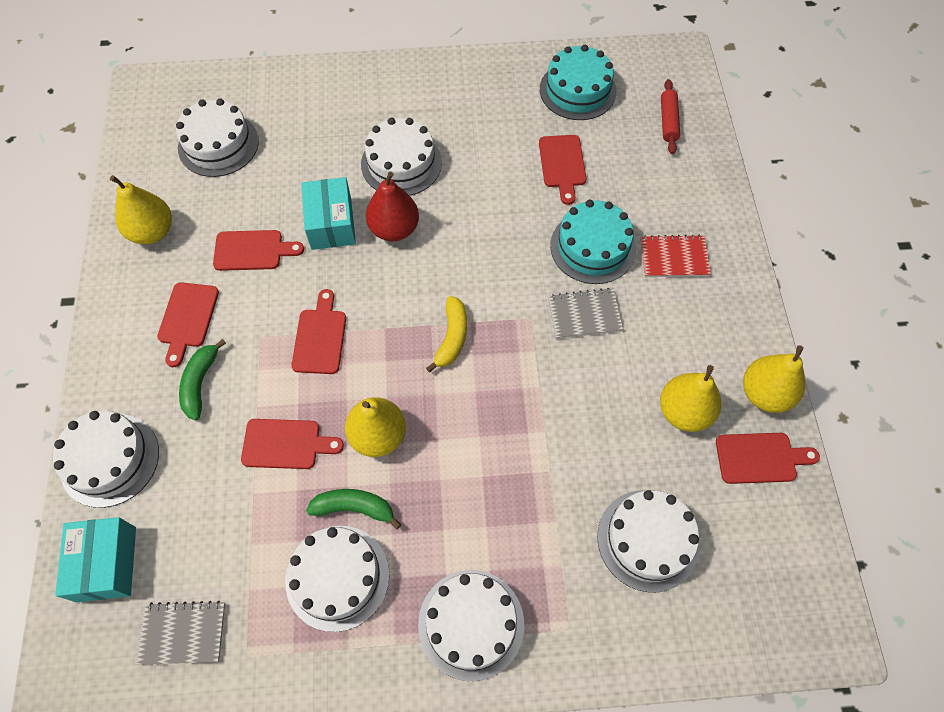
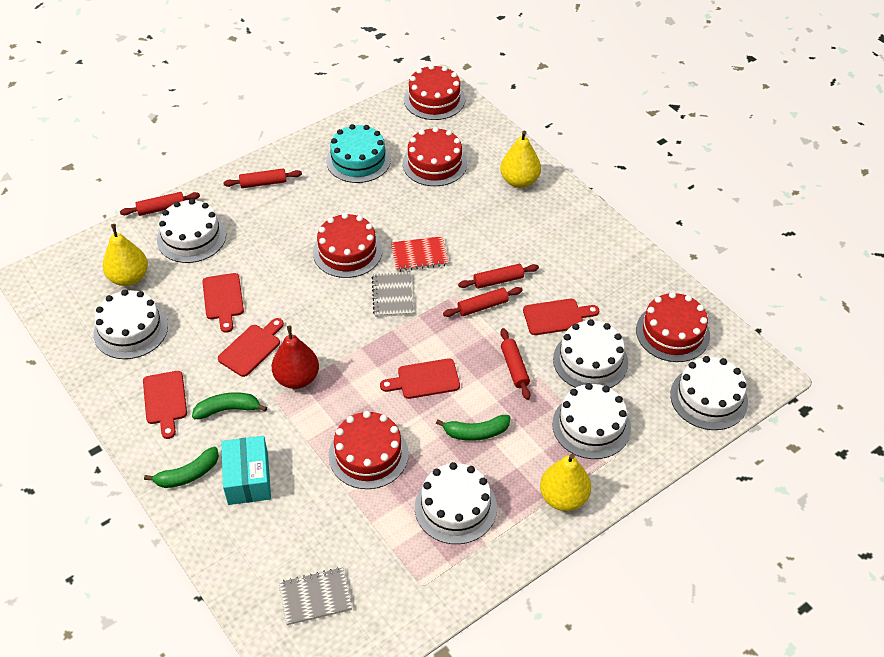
green banana: 2 -> 3
red cake: 0 -> 5
red cutting board: 6 -> 5
red rolling pin: 1 -> 5
turquoise box: 2 -> 1
turquoise cake: 2 -> 1
yellow banana: 1 -> 0
yellow pear: 4 -> 3

